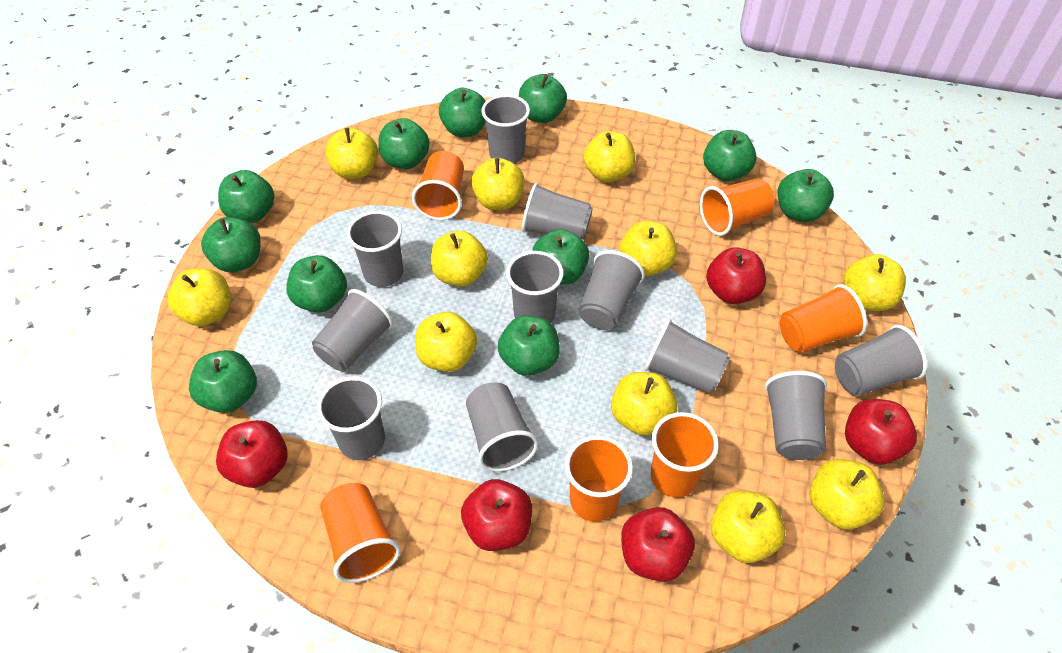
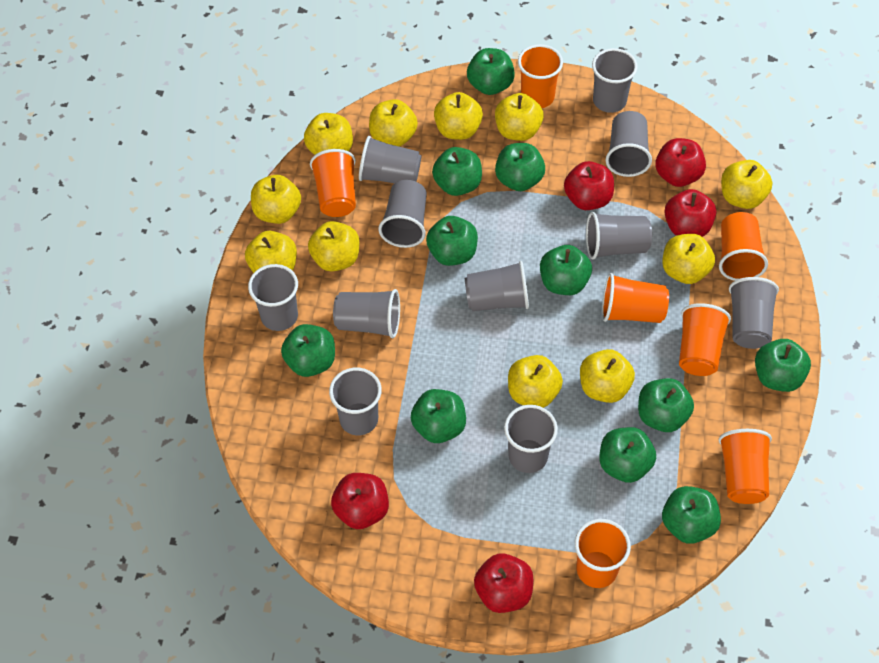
orange cup: 6 -> 7

